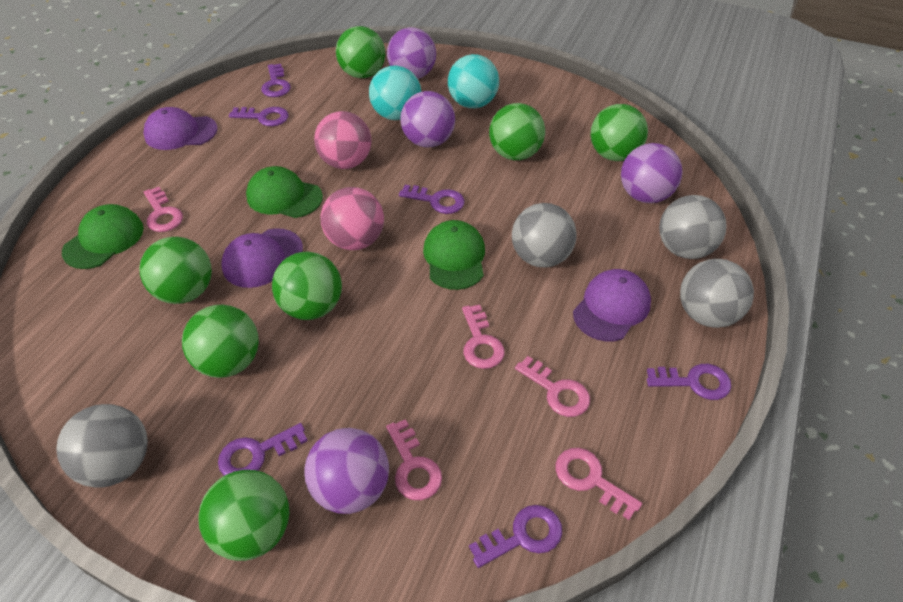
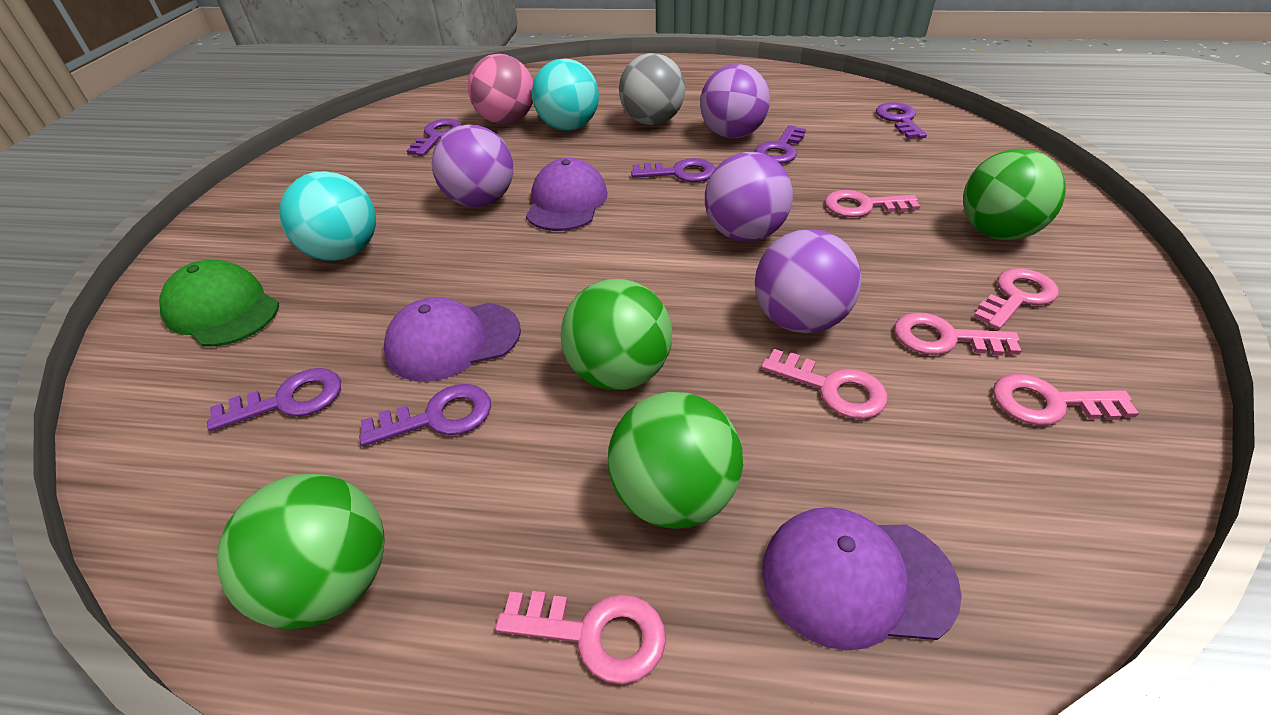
green ball: 7 -> 4
green cap: 3 -> 1
grey ball: 4 -> 1
pink ball: 2 -> 1
pink key: 5 -> 6

